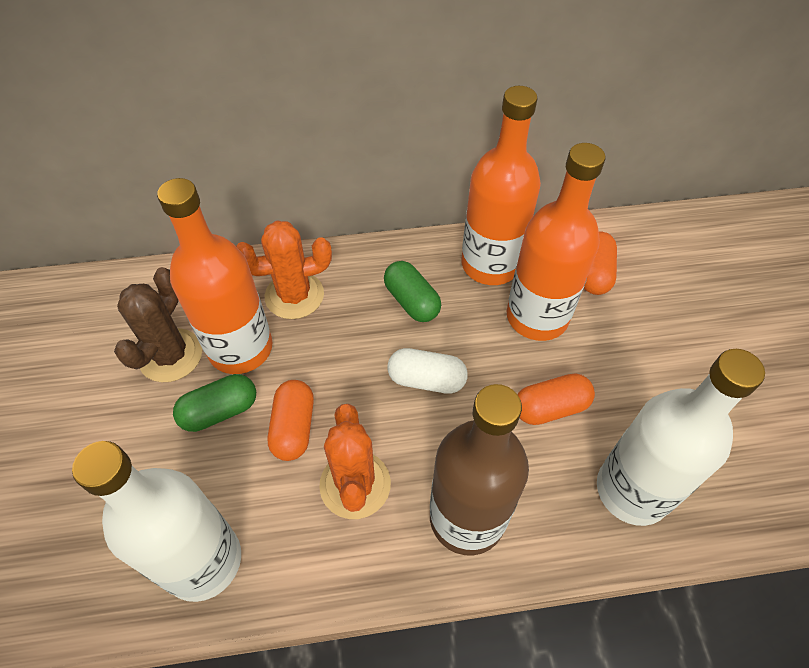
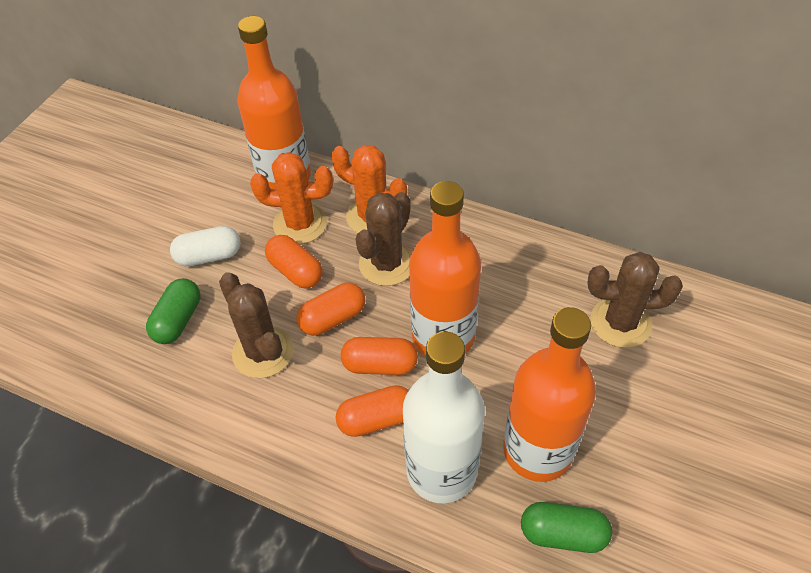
brown bottle: 1 -> 0
brown cactus: 1 -> 3
orange capsule: 3 -> 4
white bottle: 2 -> 1

